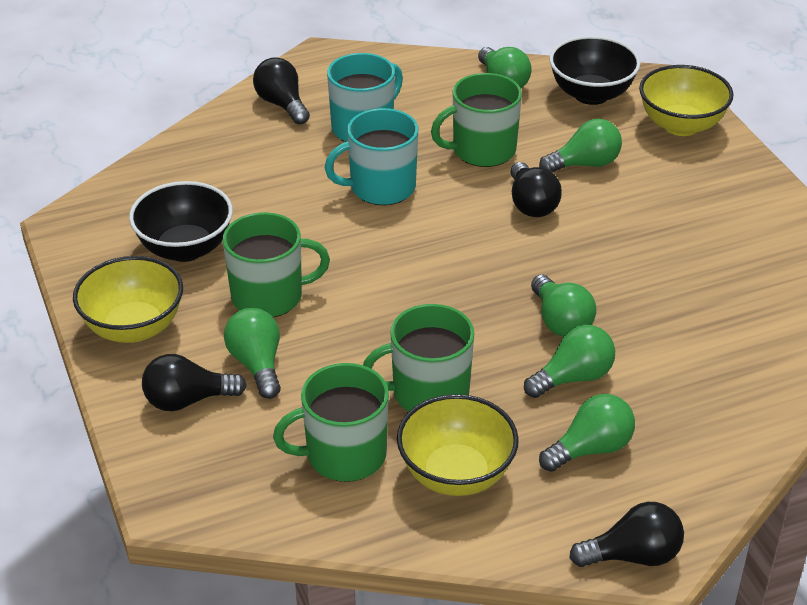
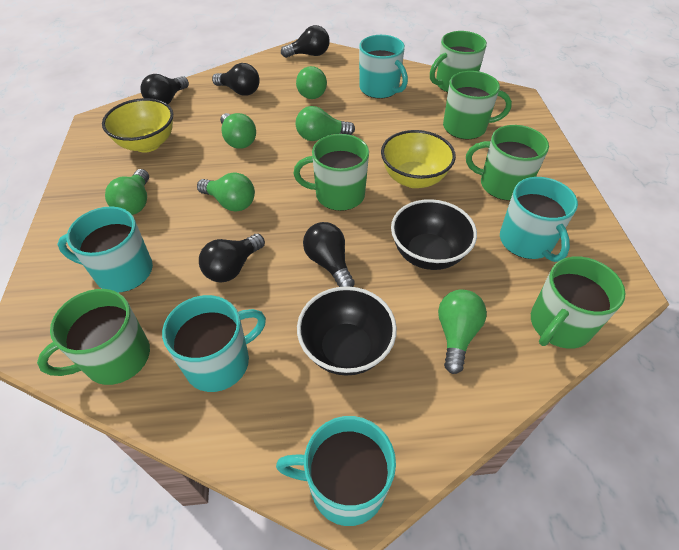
black light bulb: 4 -> 5
green mug: 4 -> 6
turquoise mug: 2 -> 5
yellow bowl: 3 -> 2

